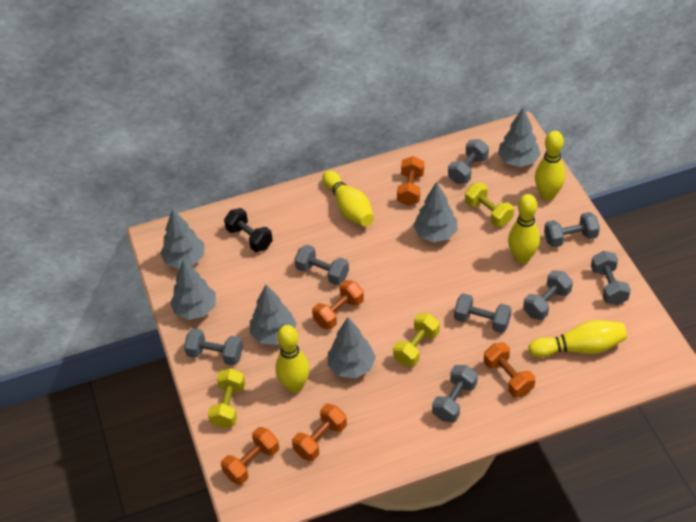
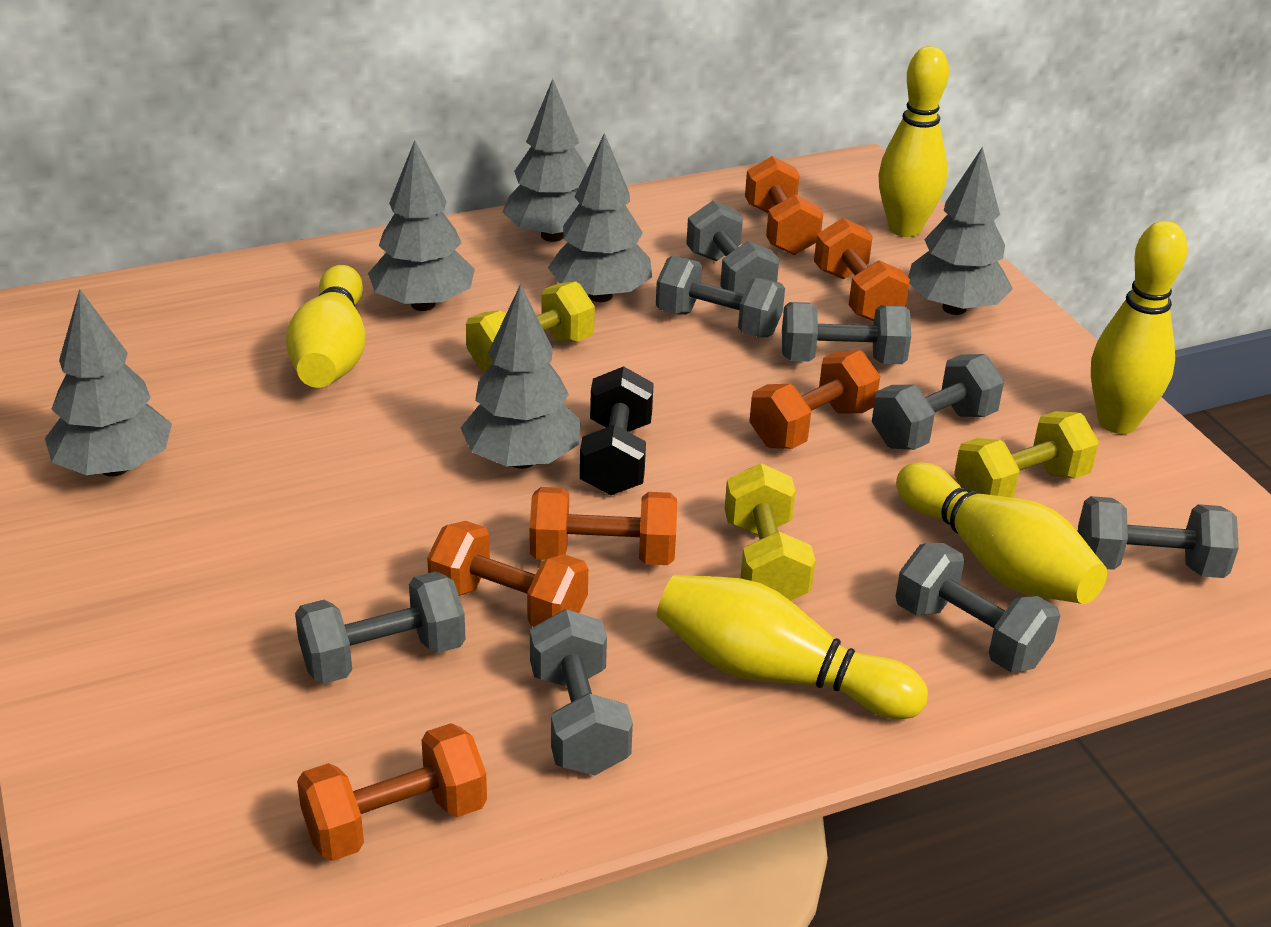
orange dumbbell: 5 -> 6

